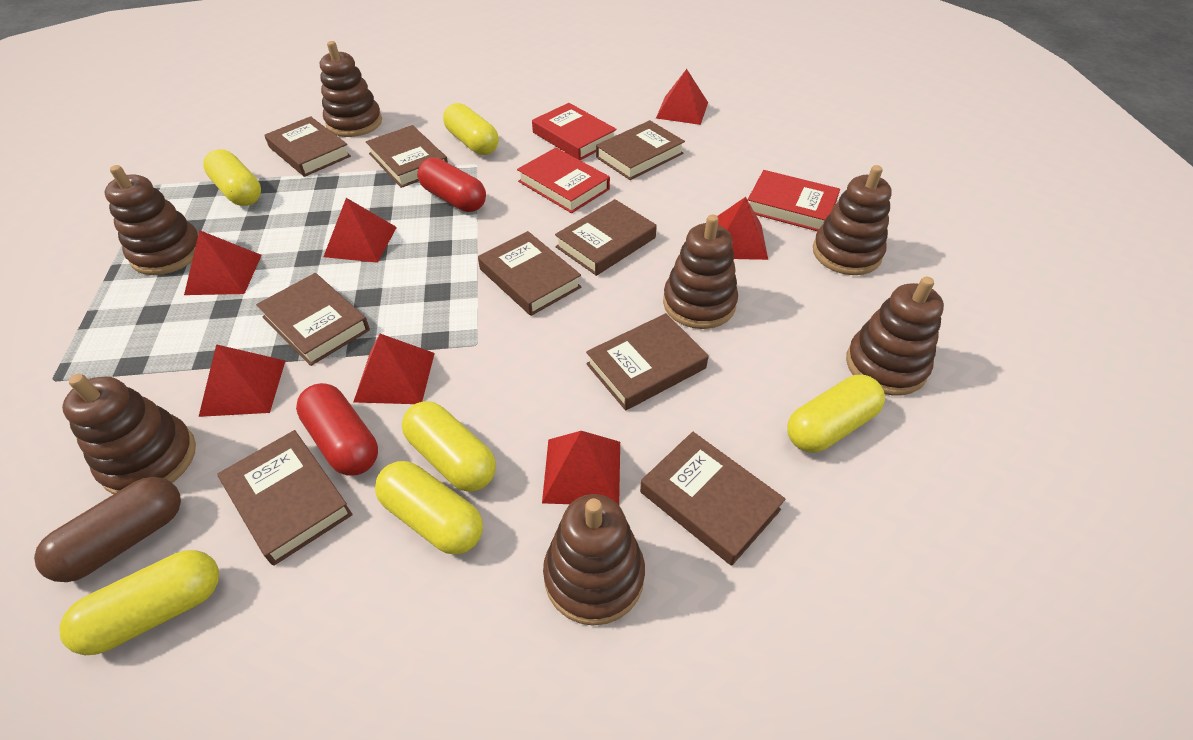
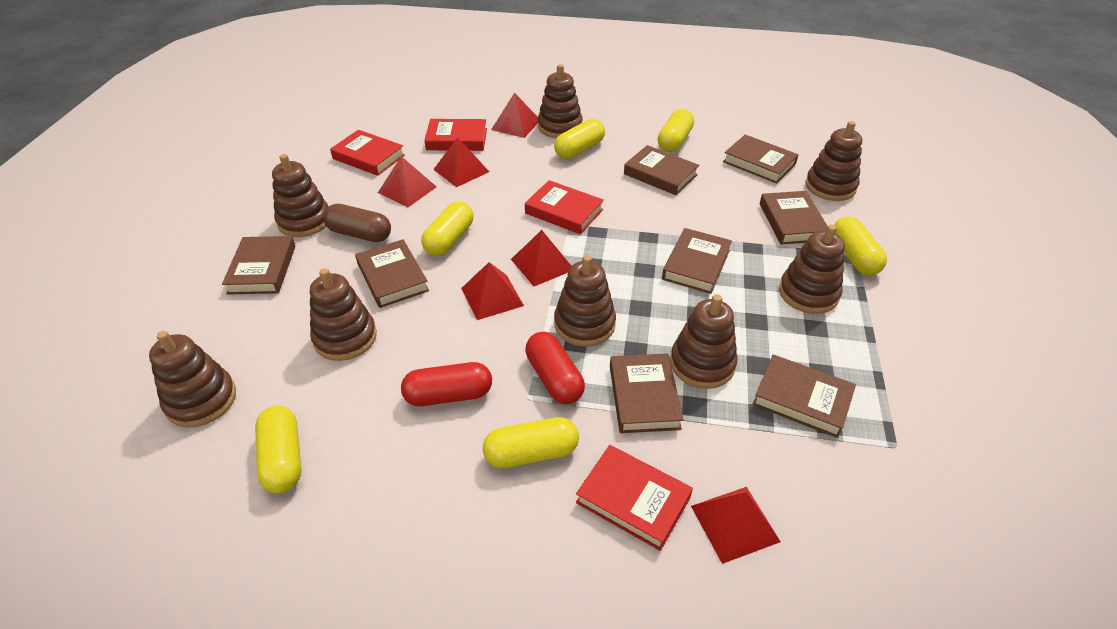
brown book: 9 -> 8
brown stacking toy: 7 -> 8
red book: 3 -> 4
red pyramid: 7 -> 6

